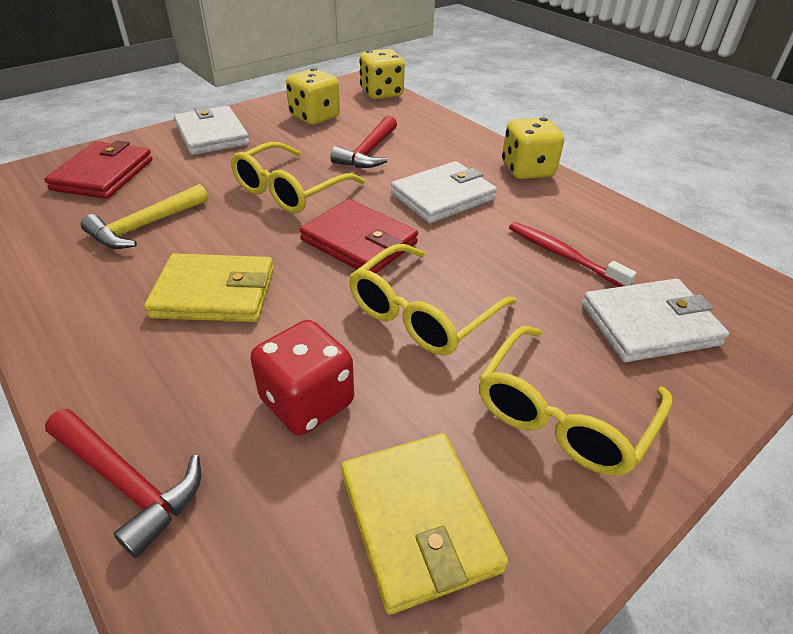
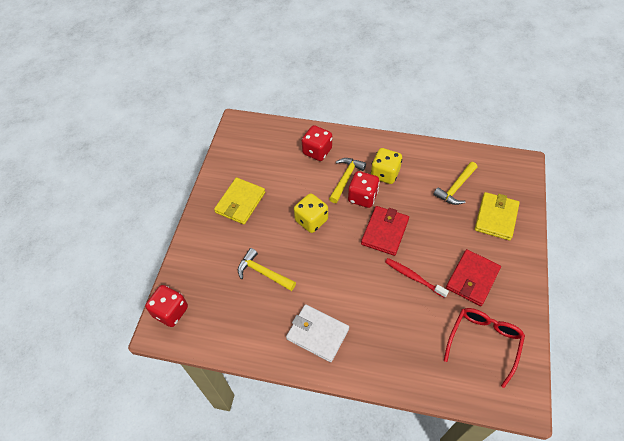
red dice: 1 -> 3
red glasses: 0 -> 1
red hammer: 2 -> 0
white wallet: 3 -> 1
yellow dice: 3 -> 2
yellow glasses: 3 -> 0
yellow hammer: 1 -> 3

